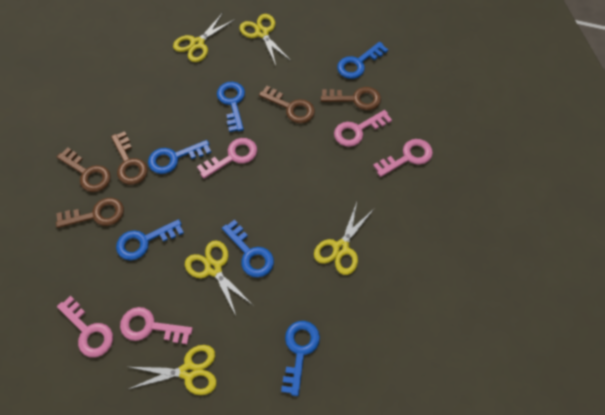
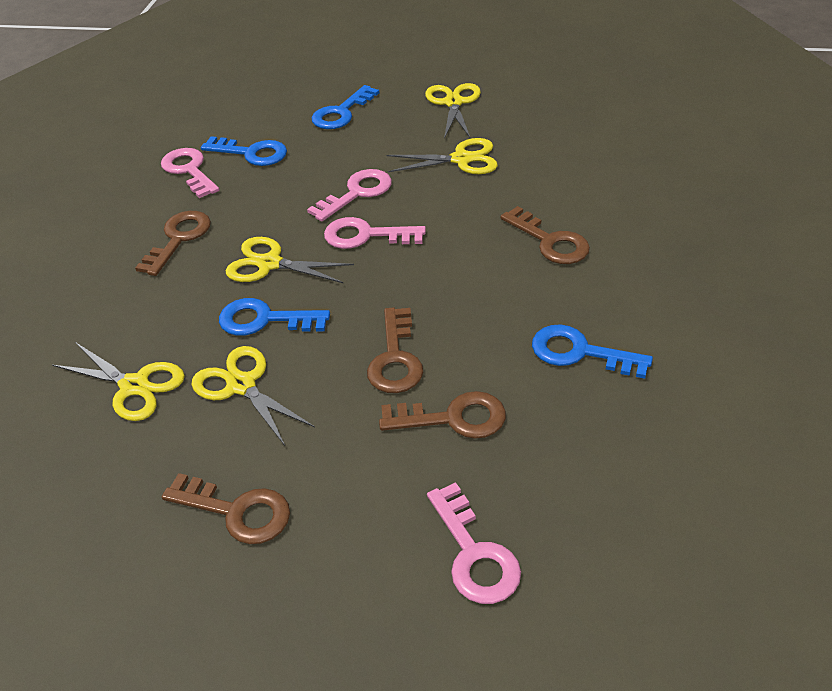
blue key: 6 -> 4
pink key: 5 -> 4

